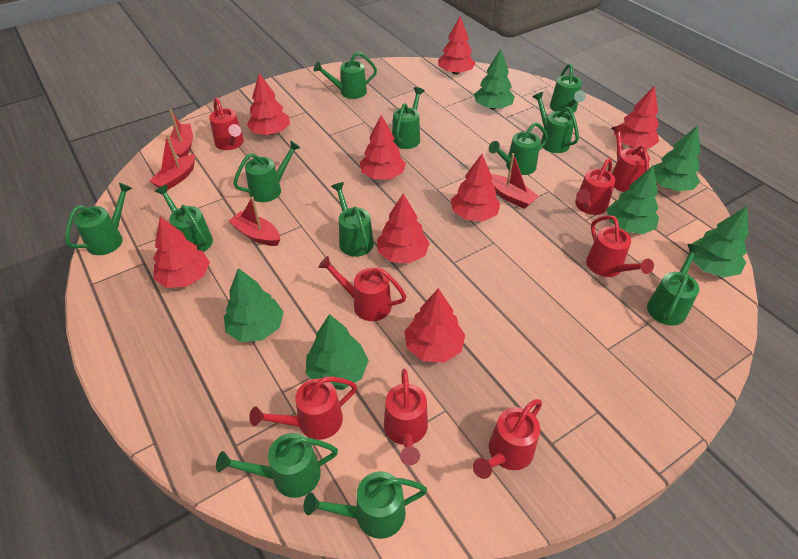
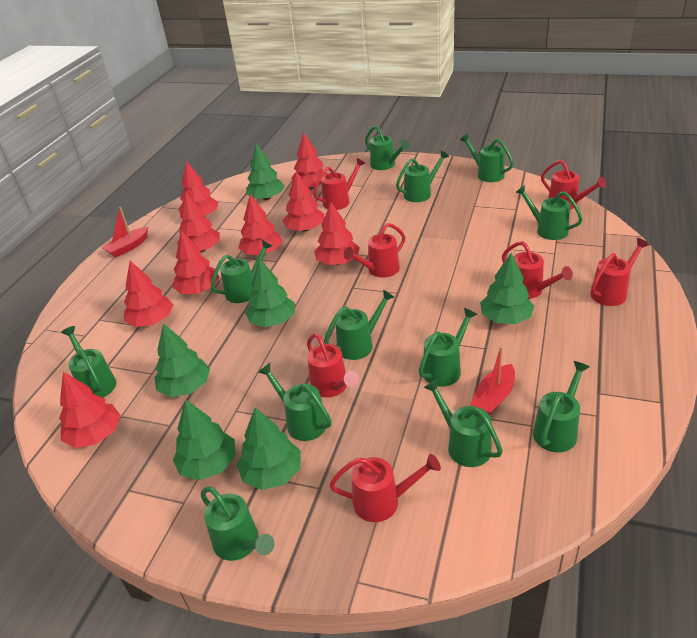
red boat: 4 -> 2
red tree: 8 -> 9
red watering can: 8 -> 7

